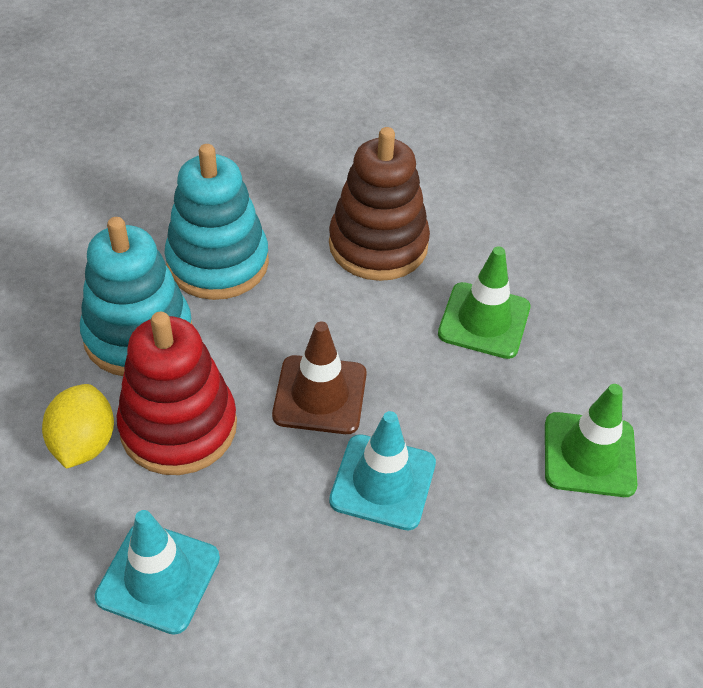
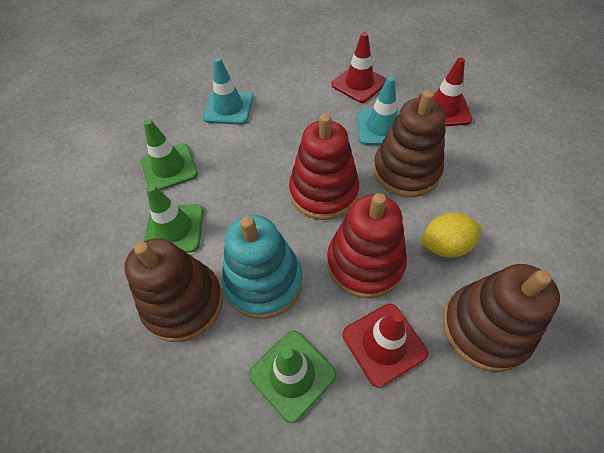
brown stacking toy: 1 -> 3
brown traffic cone: 1 -> 0
green traffic cone: 2 -> 3
red stacking toy: 1 -> 2
red traffic cone: 0 -> 3
turquoise stacking toy: 2 -> 1

